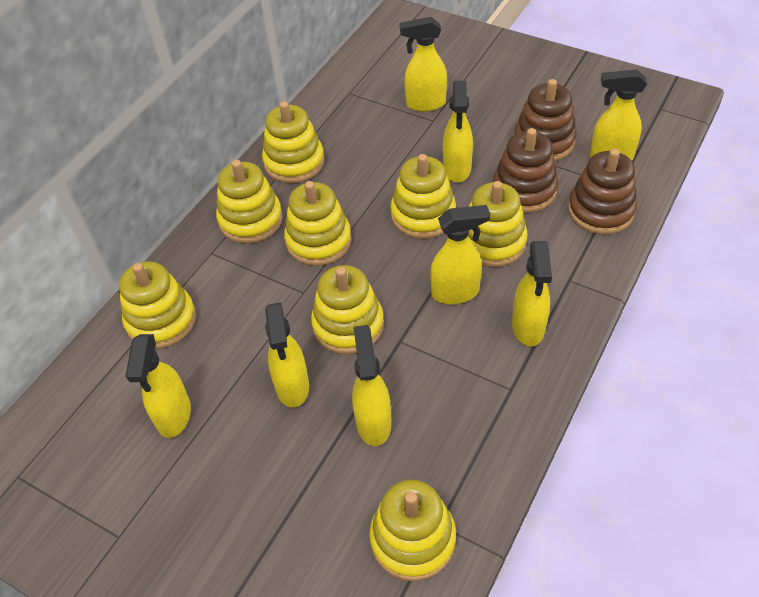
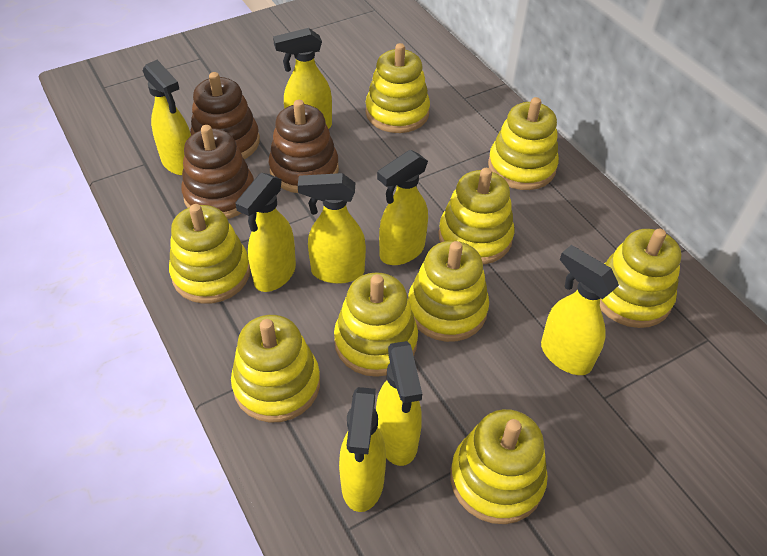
yellow stacking toy: 8 -> 9

